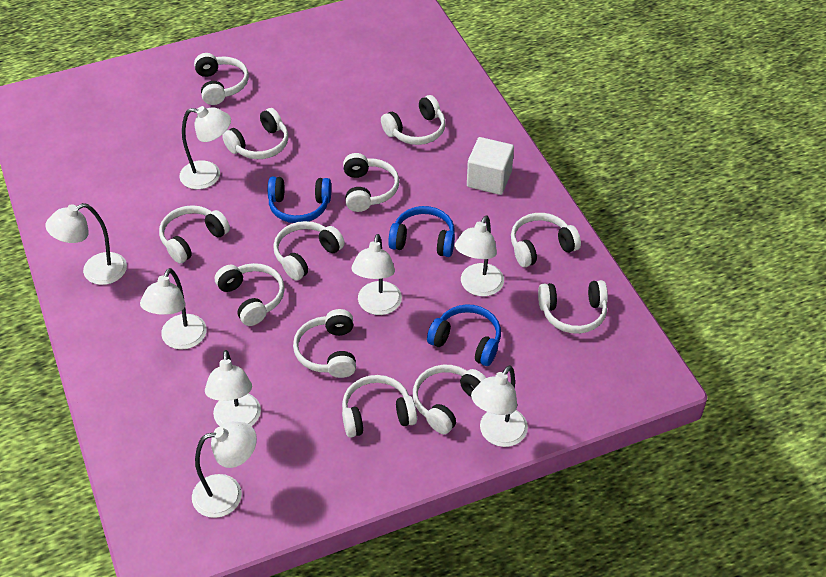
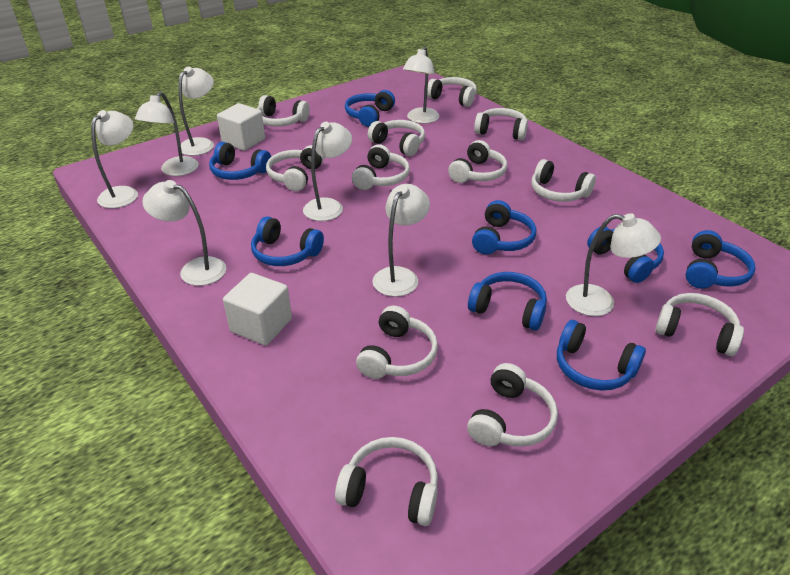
blue headphones: 3 -> 8
white cube: 1 -> 2

